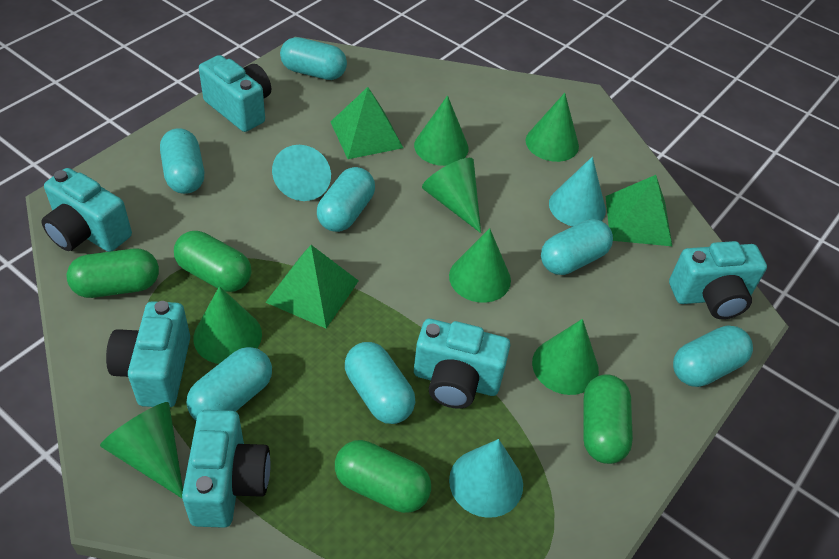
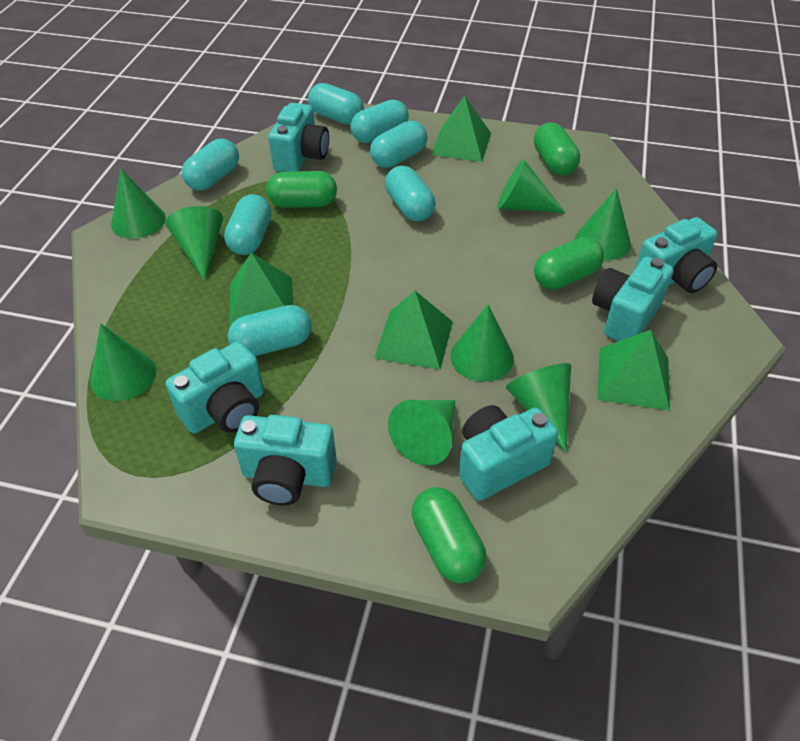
green cone: 7 -> 8
green pyramid: 3 -> 4
turquoise cone: 3 -> 0

